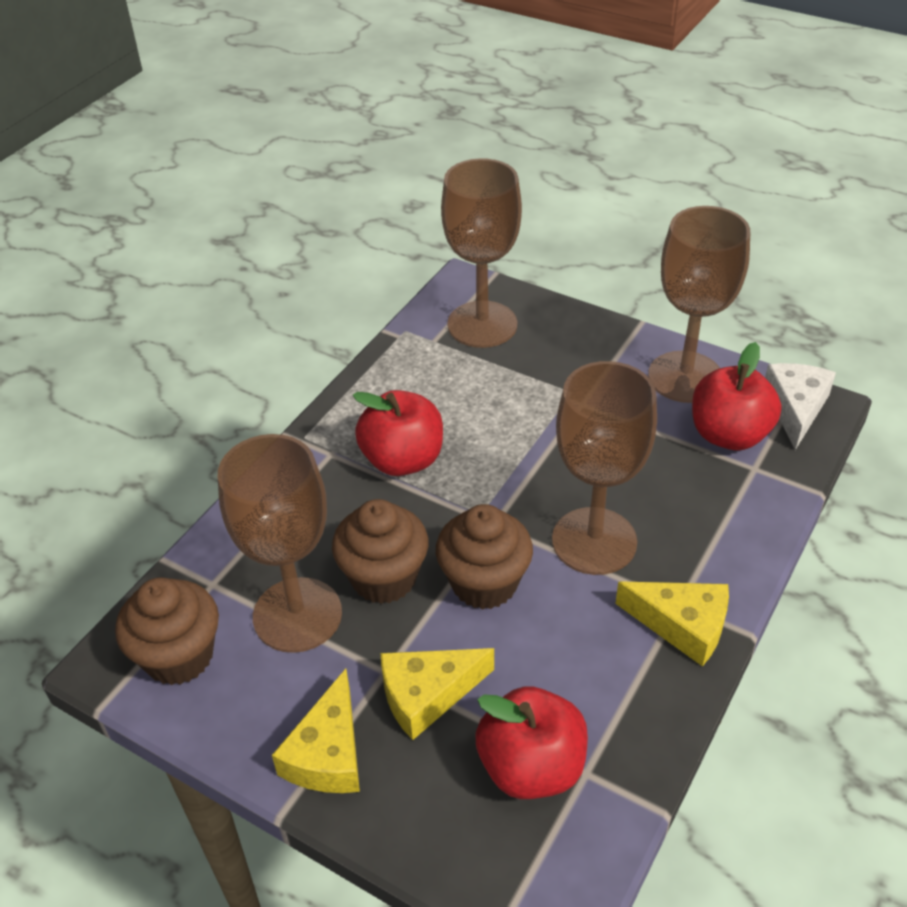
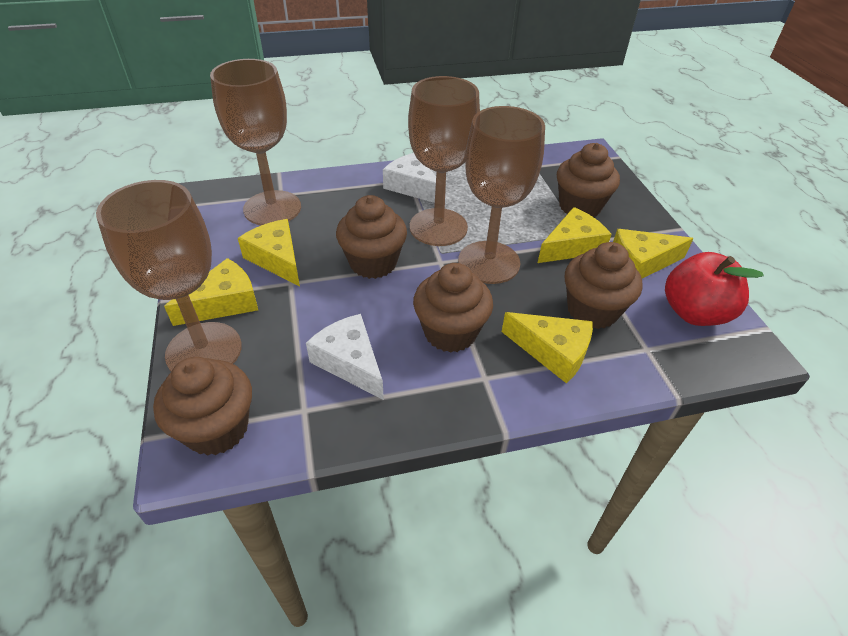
brown cupcake: 3 -> 5
red apple: 3 -> 1
white cheese: 1 -> 2
yellow cheese: 3 -> 5

